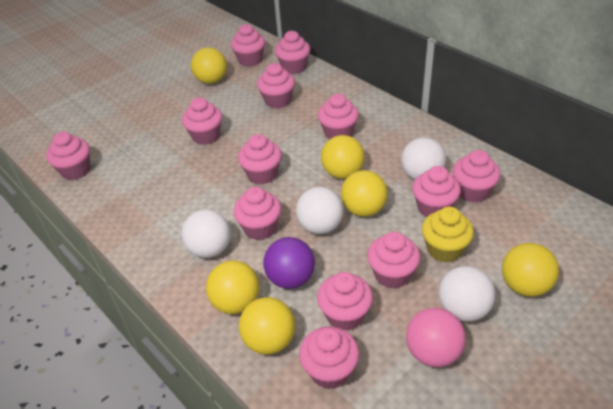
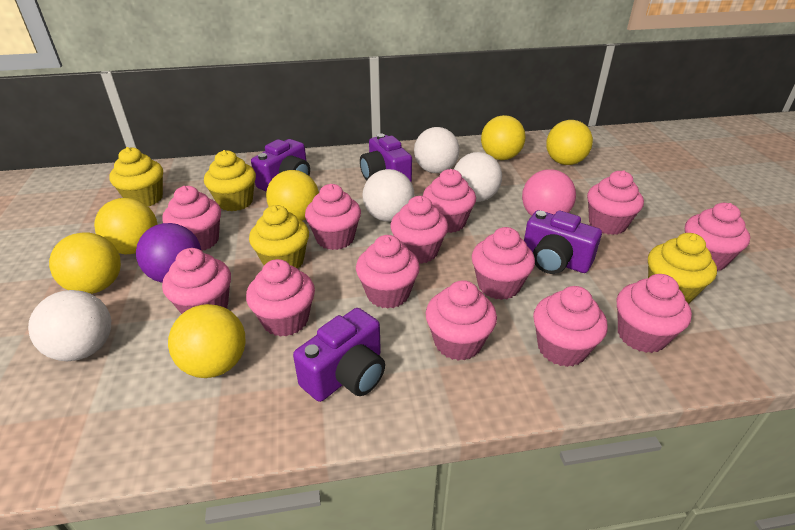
purple camera: 0 -> 4
yellow cupcake: 1 -> 4

